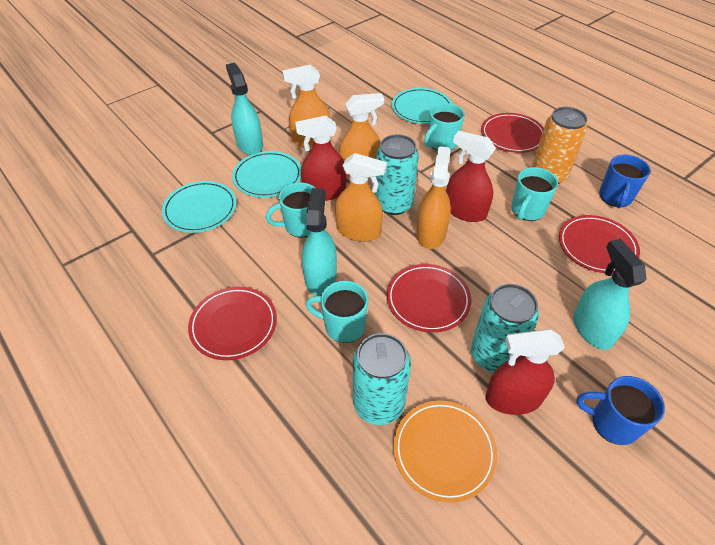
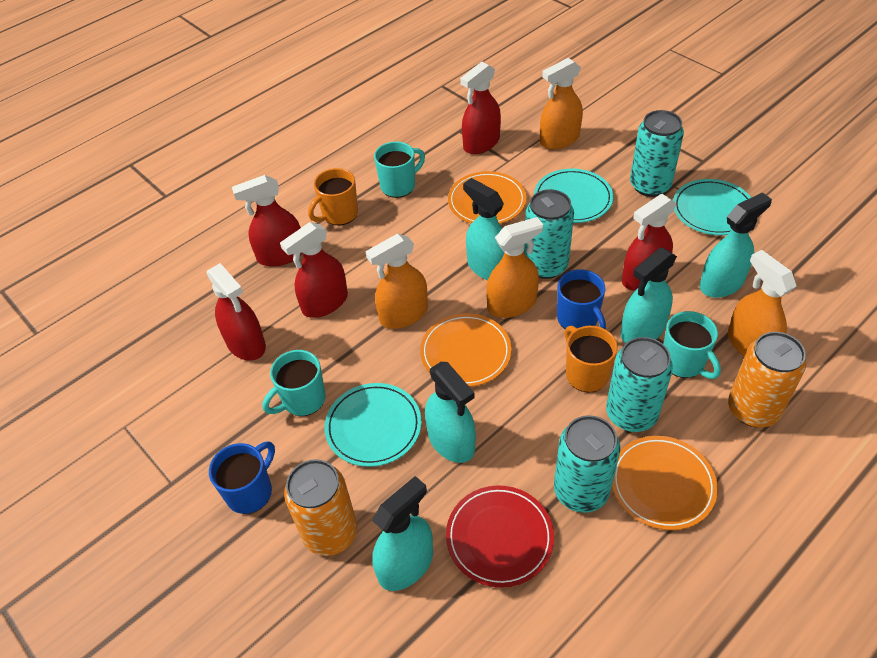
orange can: 1 -> 2
orange mug: 0 -> 2
orange plate: 1 -> 3
red plate: 4 -> 1
red spray bottle: 3 -> 5
turquoise can: 3 -> 4
turquoise mug: 4 -> 3
turquoise spray bottle: 3 -> 5

